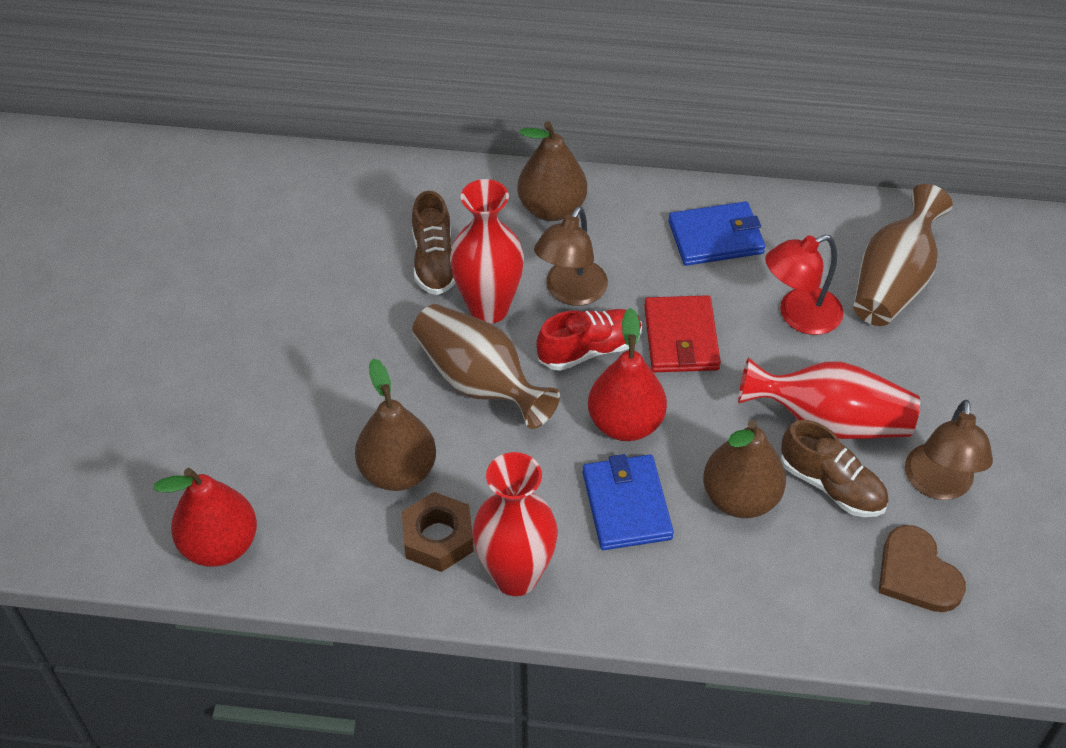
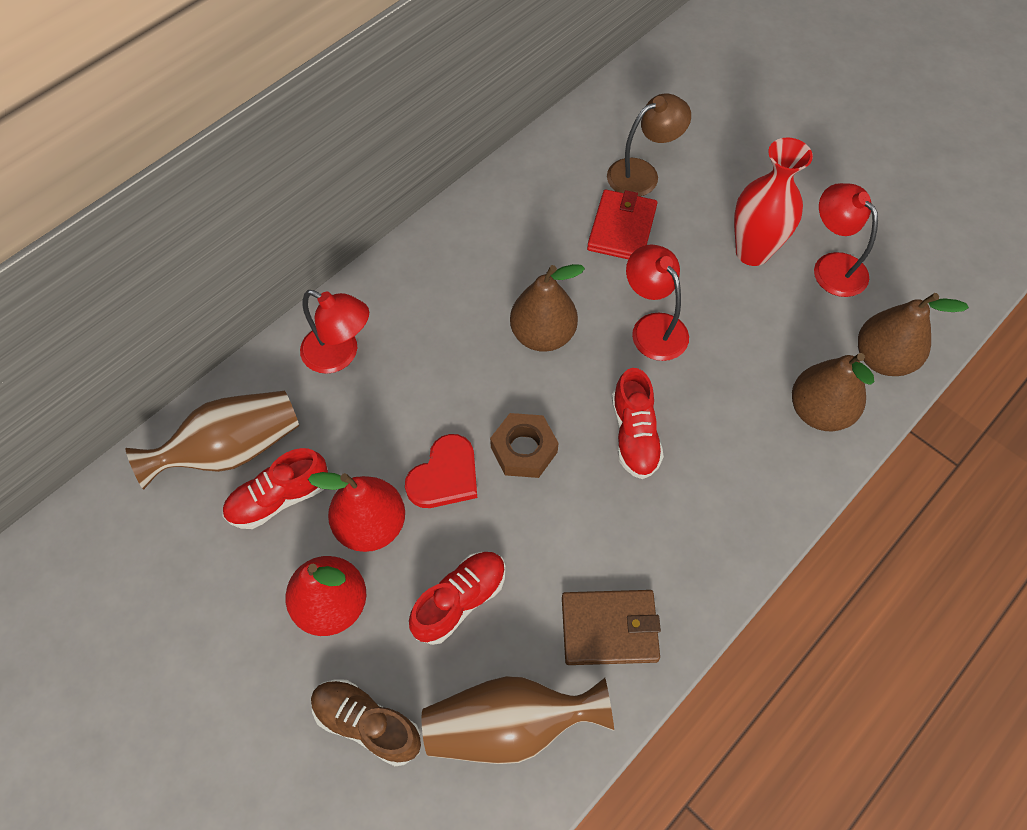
blue wallet: 2 -> 0
brown heart: 1 -> 0
brown lamp: 2 -> 1
brown shoe: 2 -> 1
brown wallet: 0 -> 1
red heart: 0 -> 1
red lamp: 1 -> 3
red shoe: 1 -> 3
red vase: 3 -> 1

